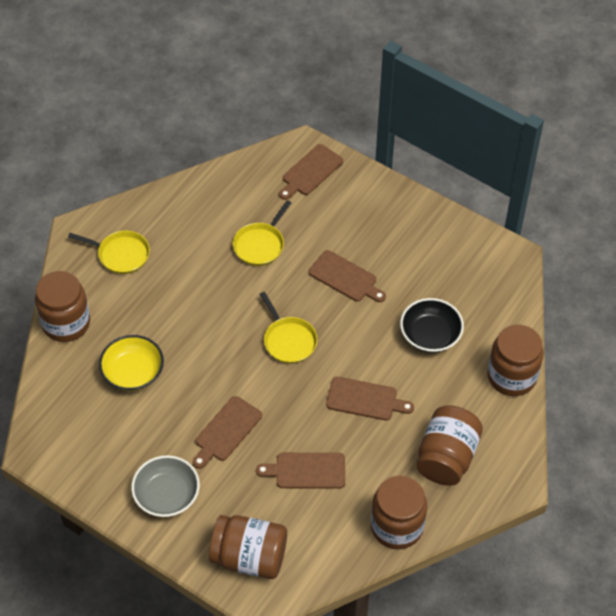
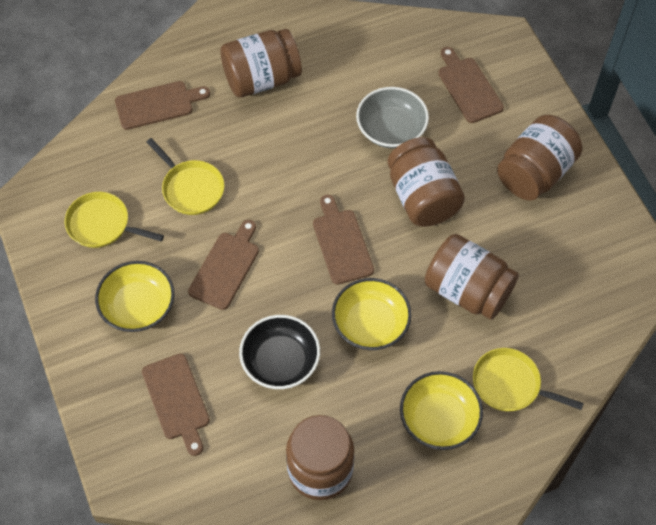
yellow bowl: 1 -> 3

